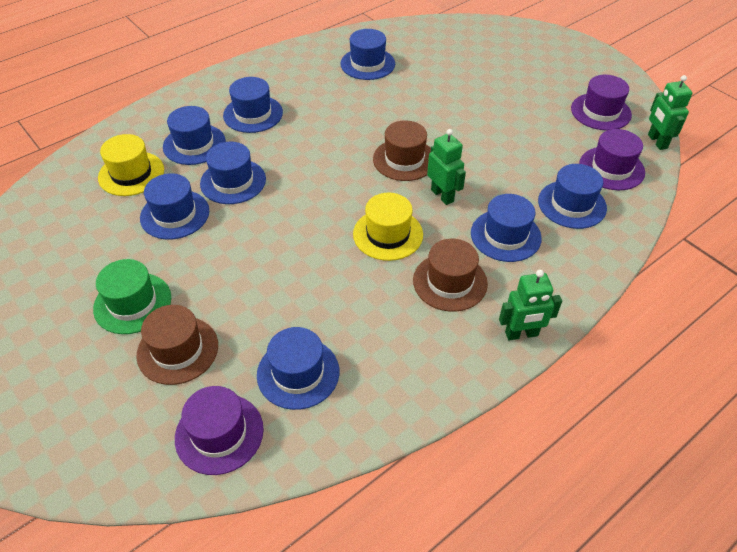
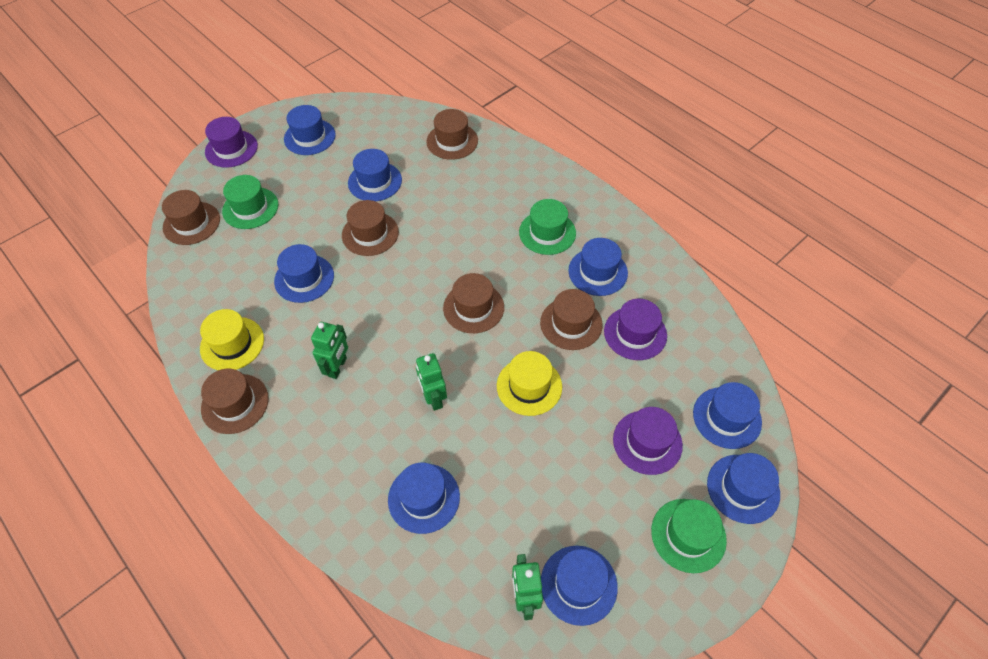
brown hat: 3 -> 6
green hat: 1 -> 3

